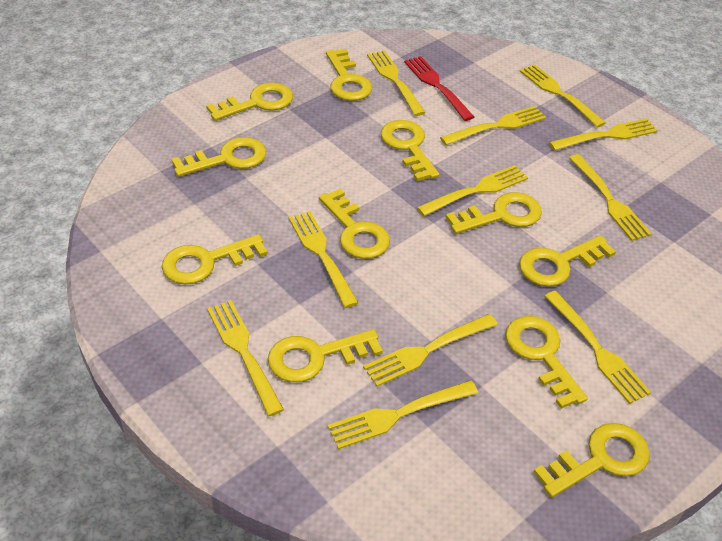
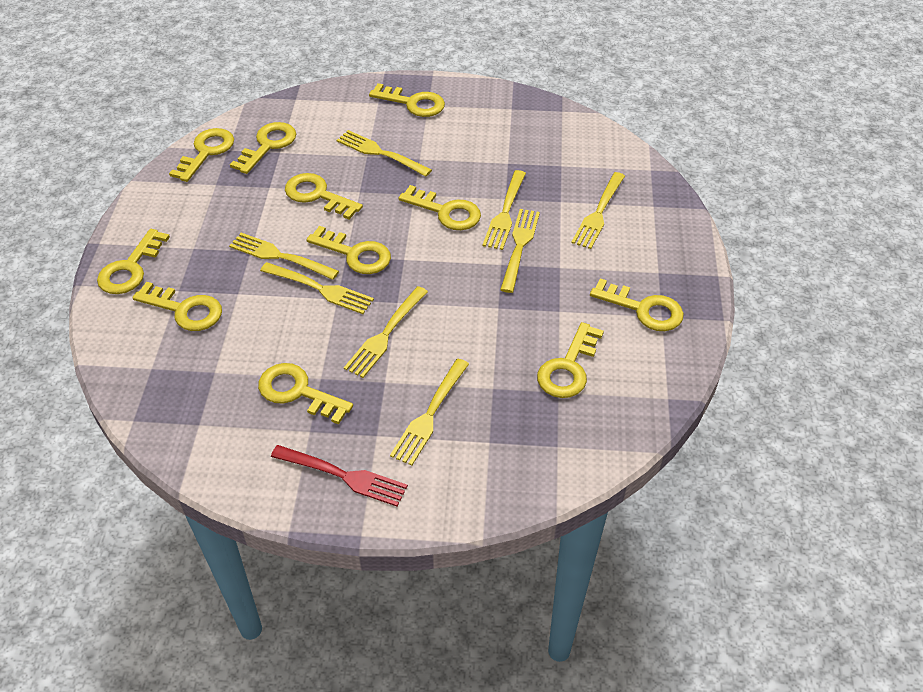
yellow fork: 11 -> 8

